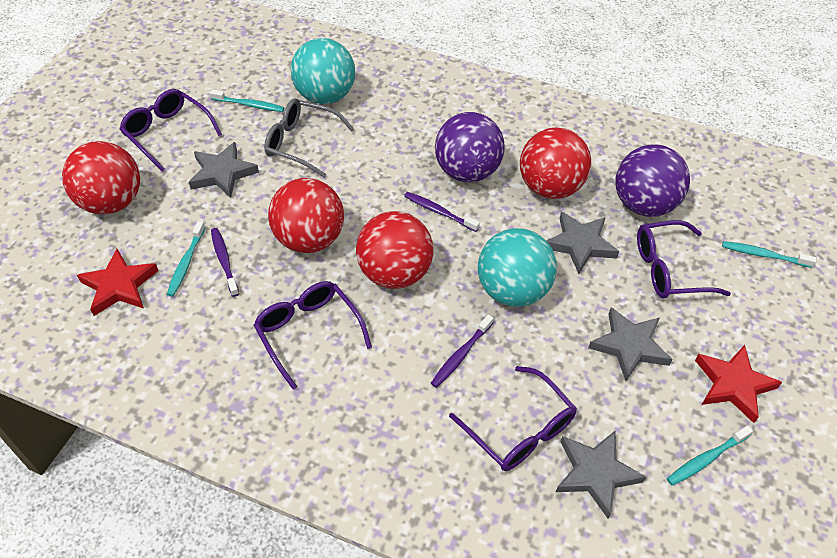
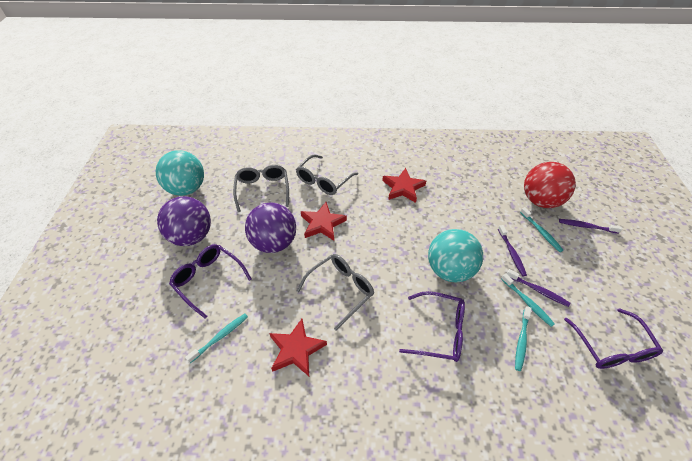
grey glasses: 1 -> 3
grey star: 4 -> 0
purple glasses: 4 -> 3
red ball: 4 -> 1
red star: 2 -> 3

